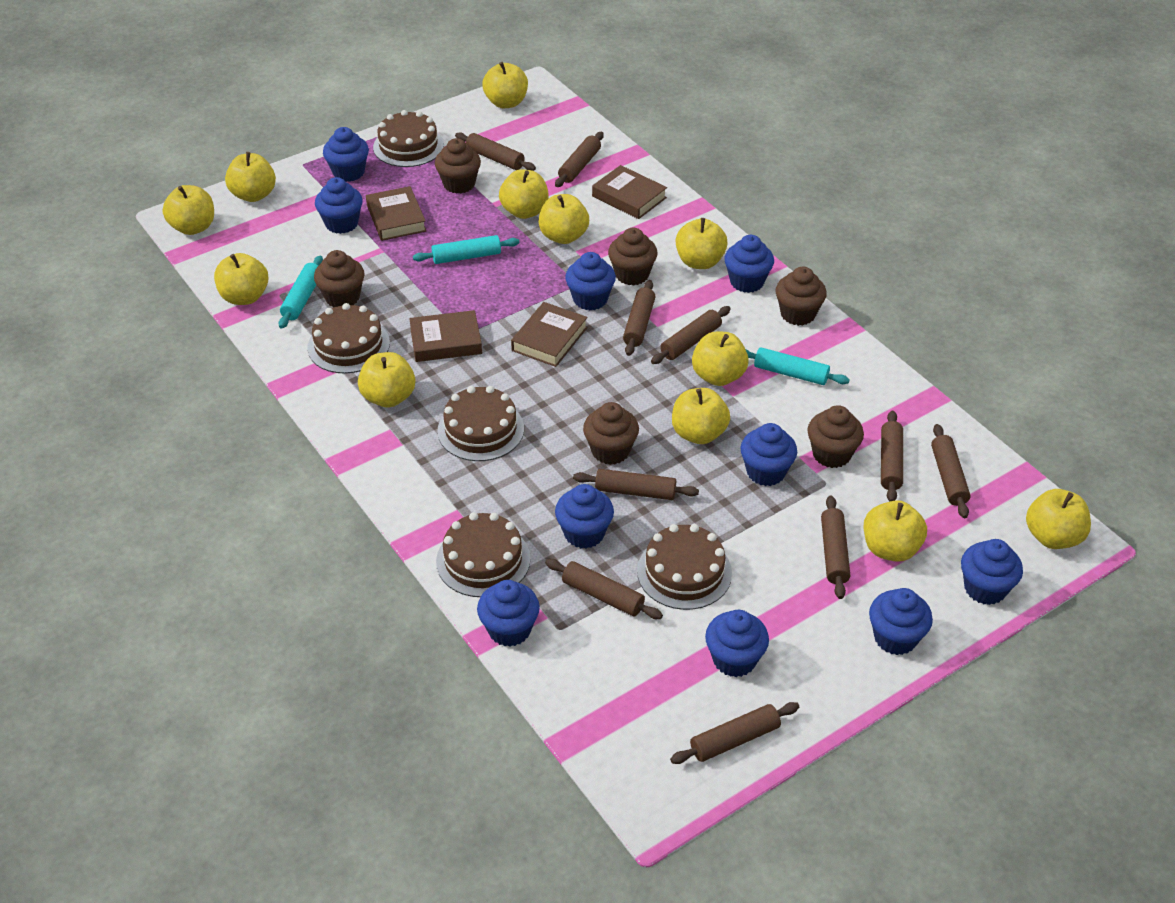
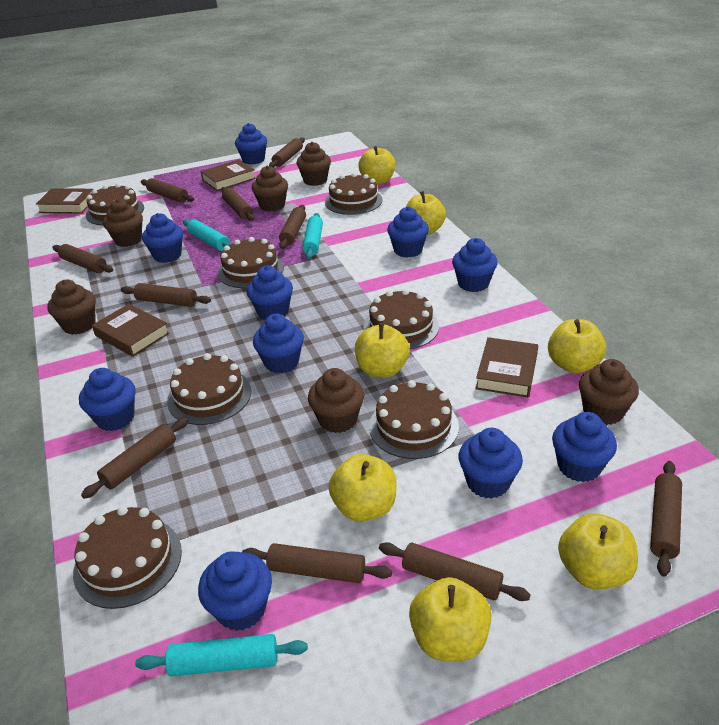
brown cake: 5 -> 7
yellow apple: 12 -> 7

